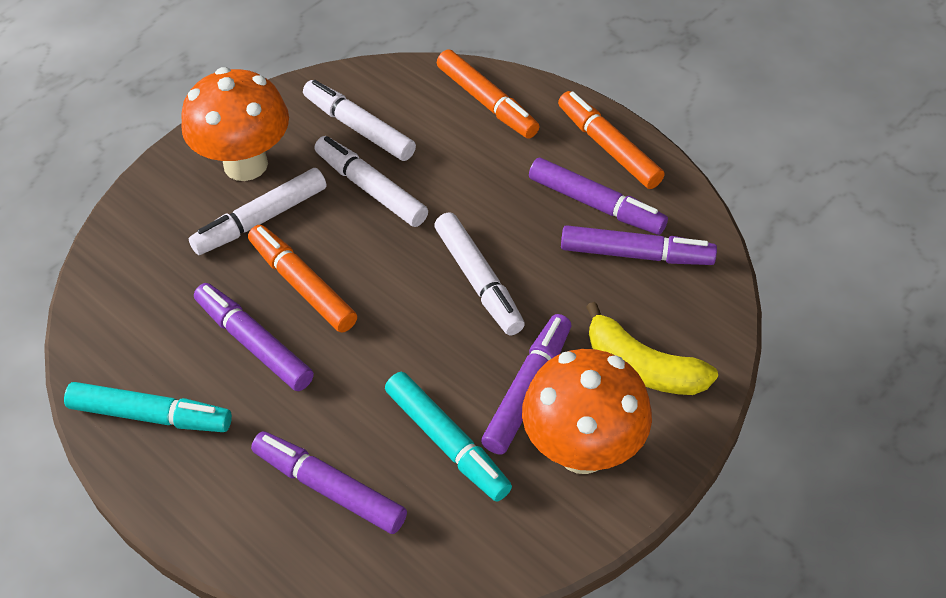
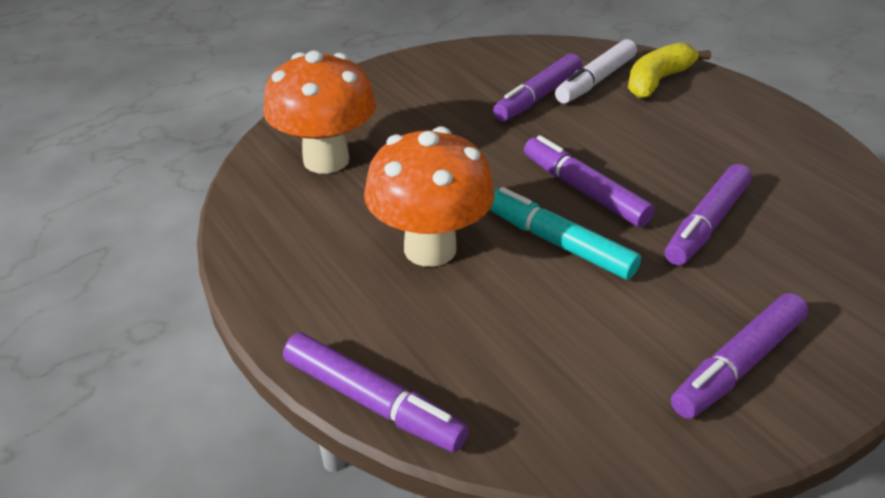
orange marker: 3 -> 0
turquoise marker: 2 -> 1
white marker: 4 -> 1

